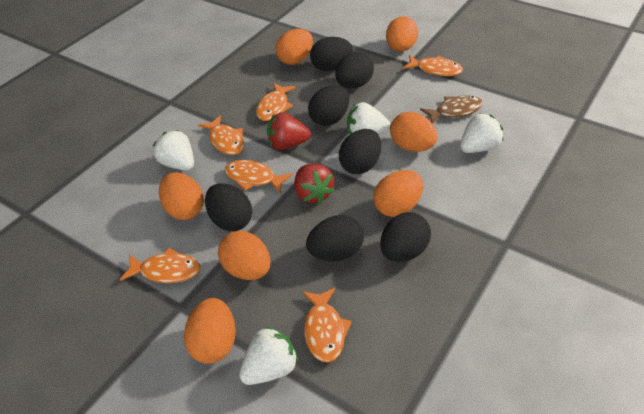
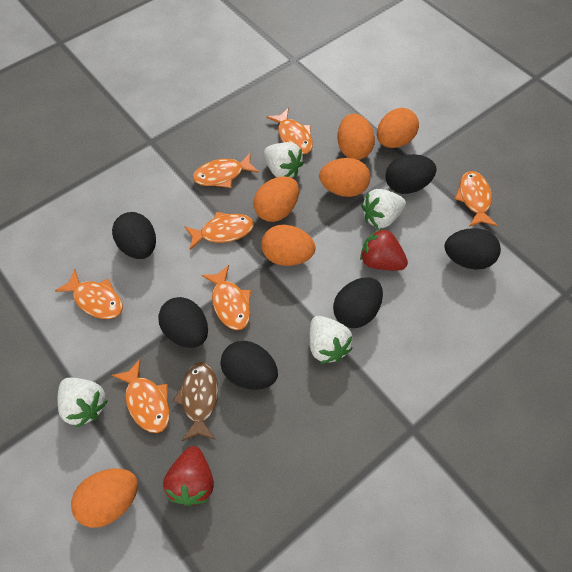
black egg: 7 -> 6
orange egg: 7 -> 6
orange fish: 6 -> 7

